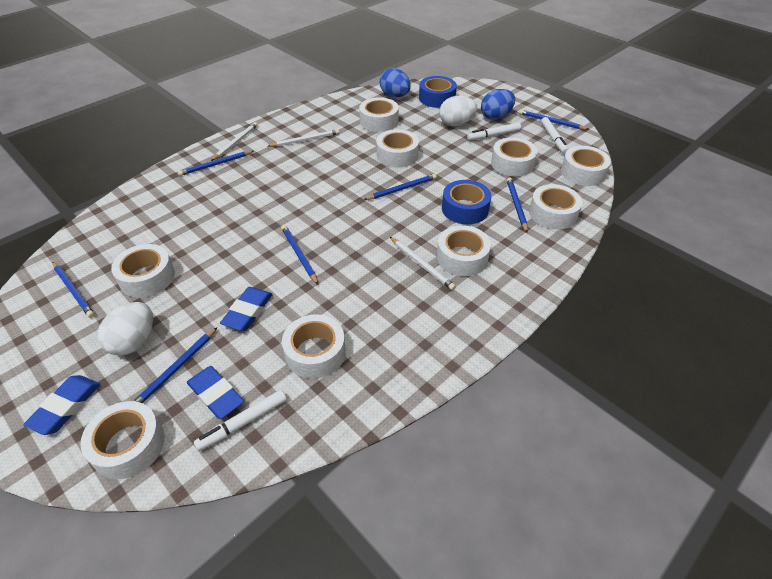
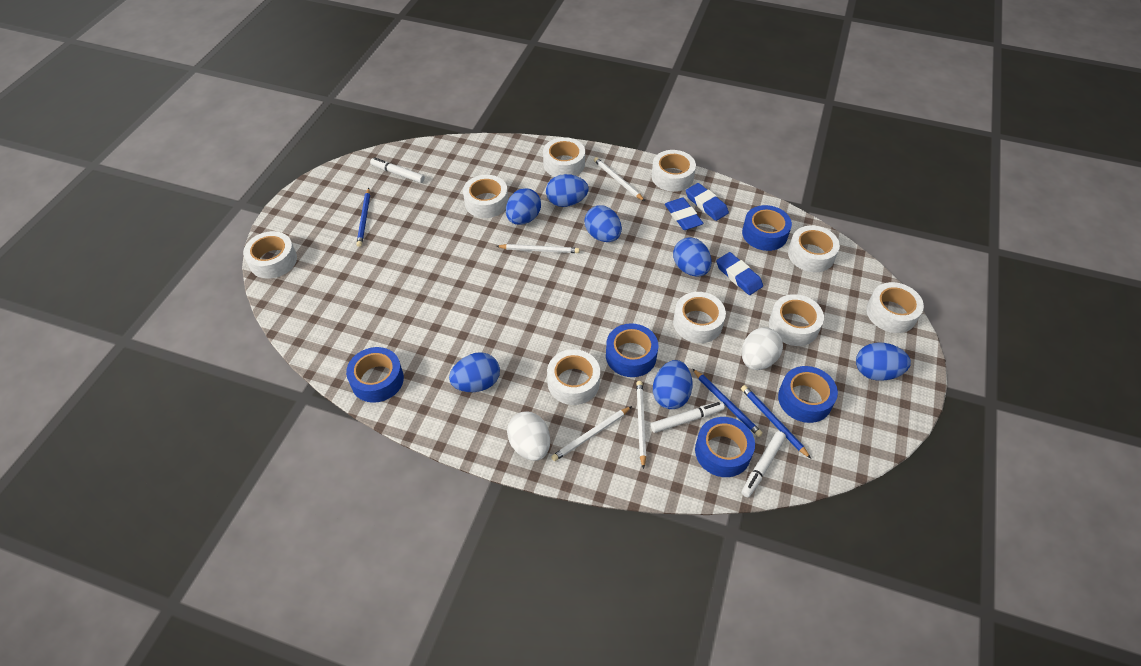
blue egg: 2 -> 7
blue pencil: 7 -> 3
blue tape: 2 -> 5
white pencil: 3 -> 4

